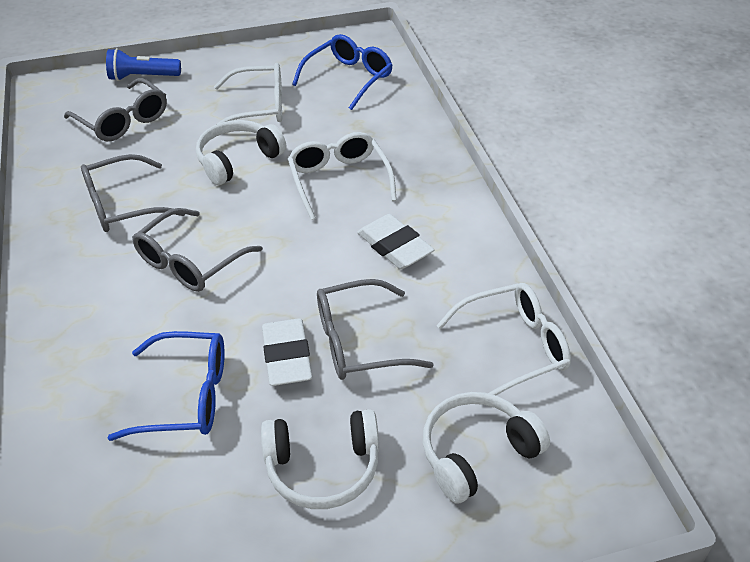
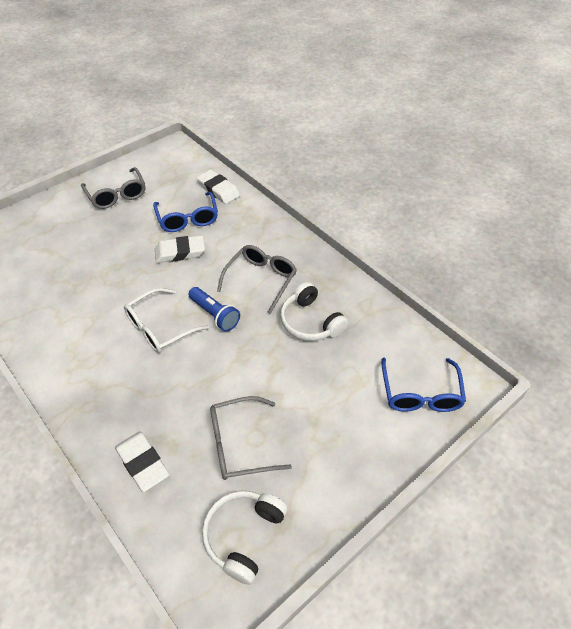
grey glasses: 4 -> 3
white eraser: 2 -> 3
white glasses: 3 -> 1
white headphones: 3 -> 2

